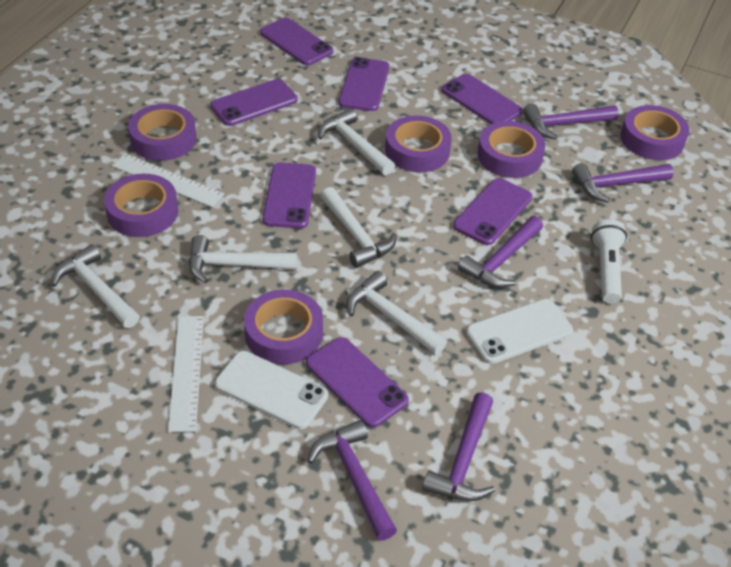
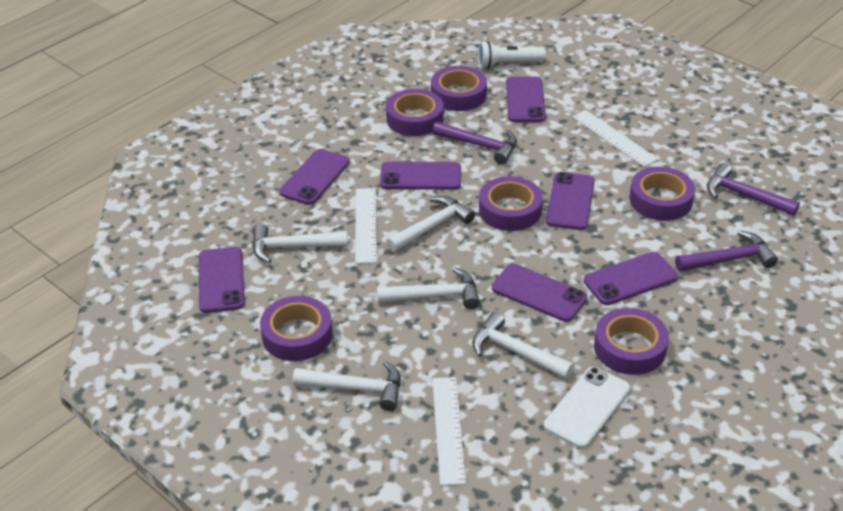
purple hammer: 5 -> 3
white phone: 2 -> 1
white ruler: 2 -> 3

